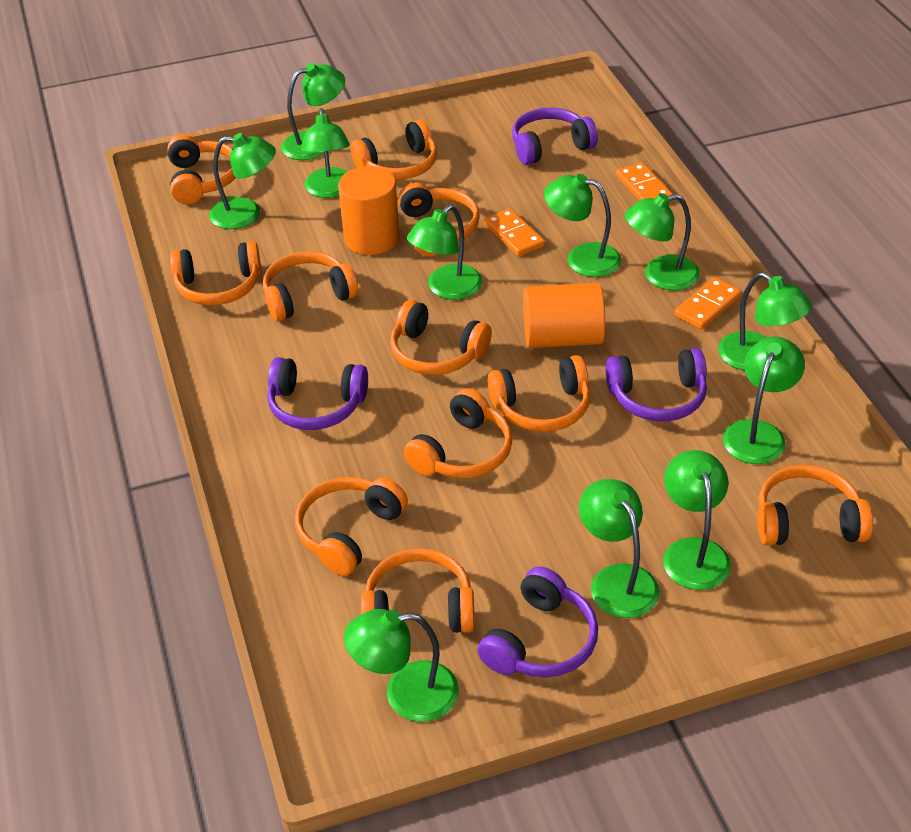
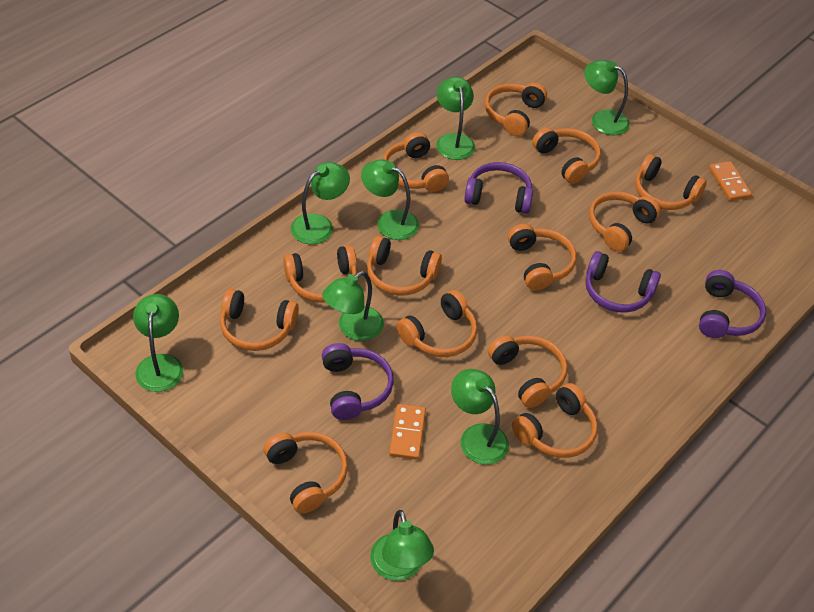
green lamp: 11 -> 8
orange cylinder: 2 -> 0
orange domino: 3 -> 2
orange headphones: 11 -> 13

